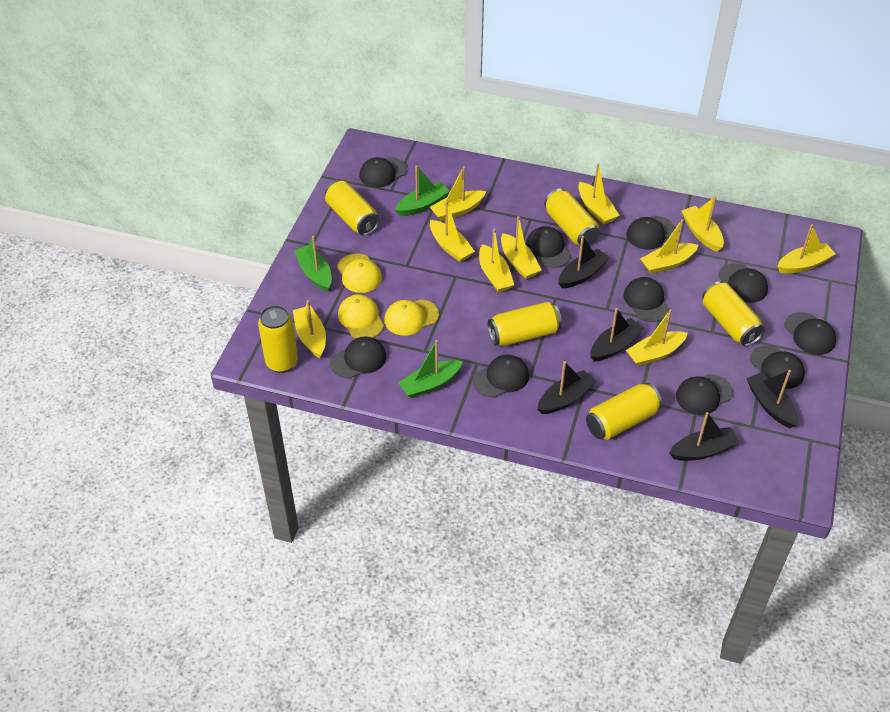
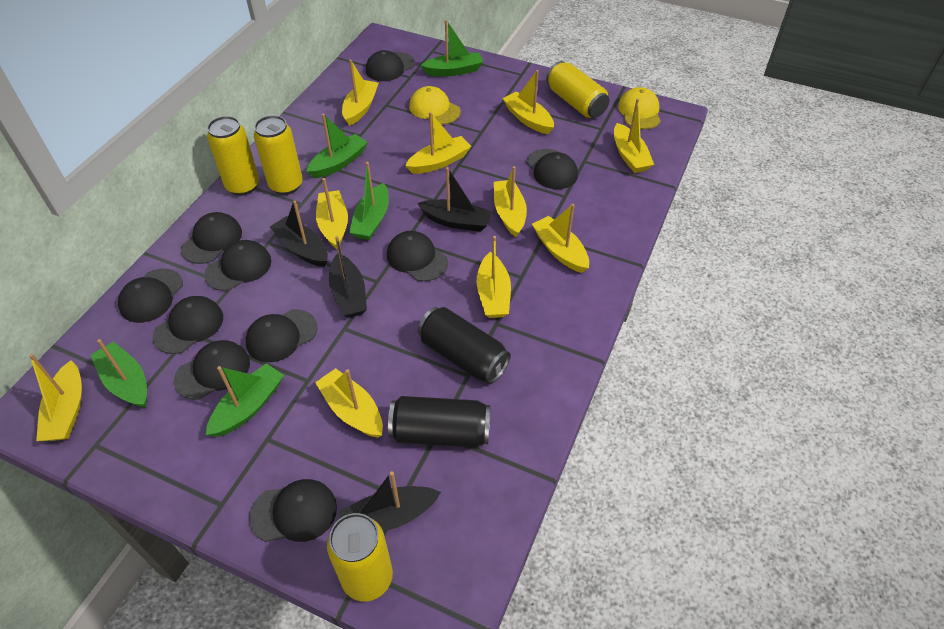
black boat: 5 -> 4
black can: 0 -> 2
green boat: 3 -> 5
yellow can: 6 -> 4
yellow cap: 3 -> 2

